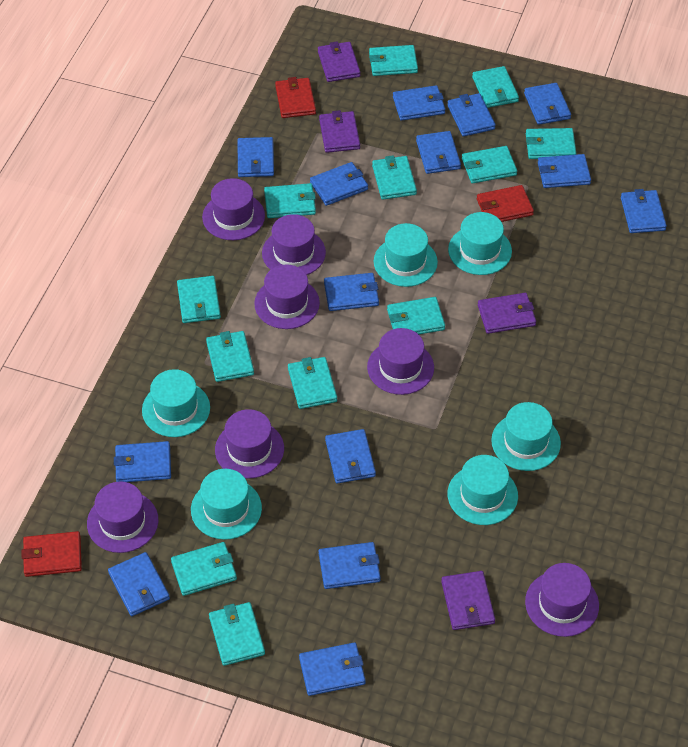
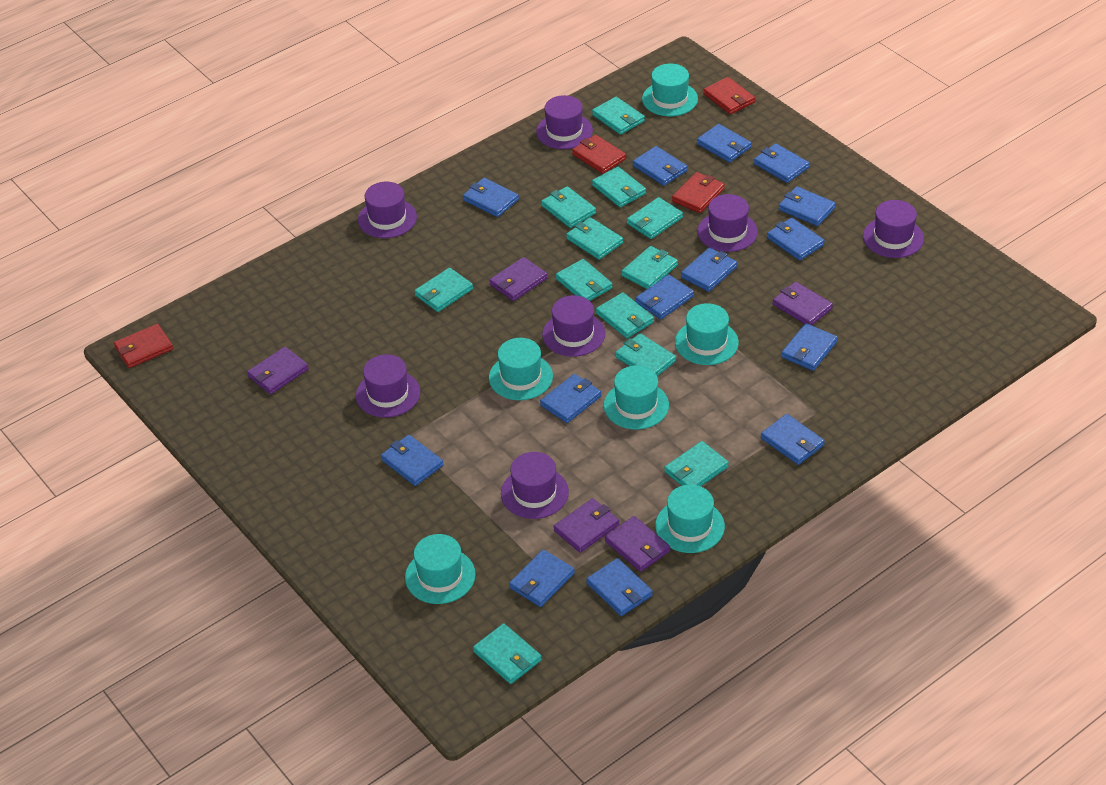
purple wallet: 4 -> 5
red wallet: 3 -> 4

